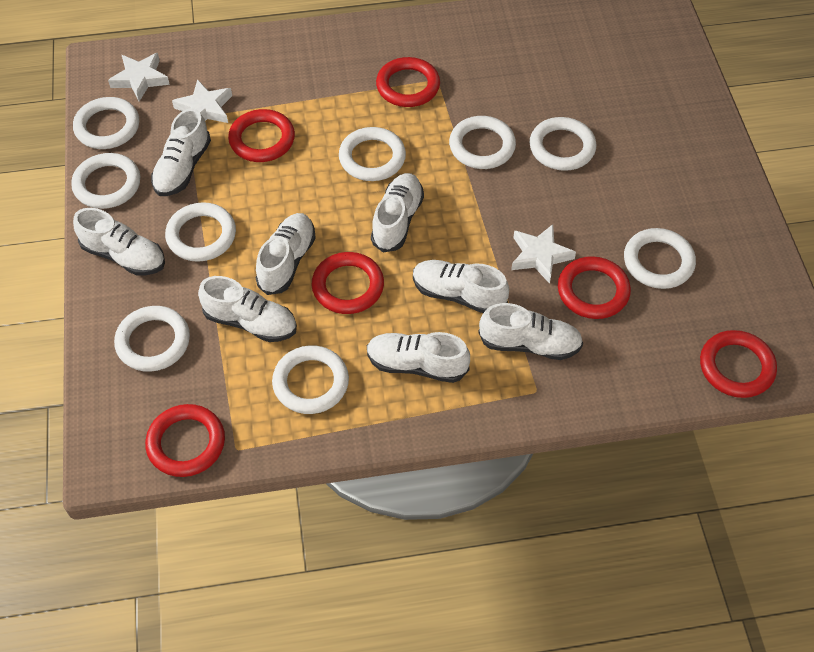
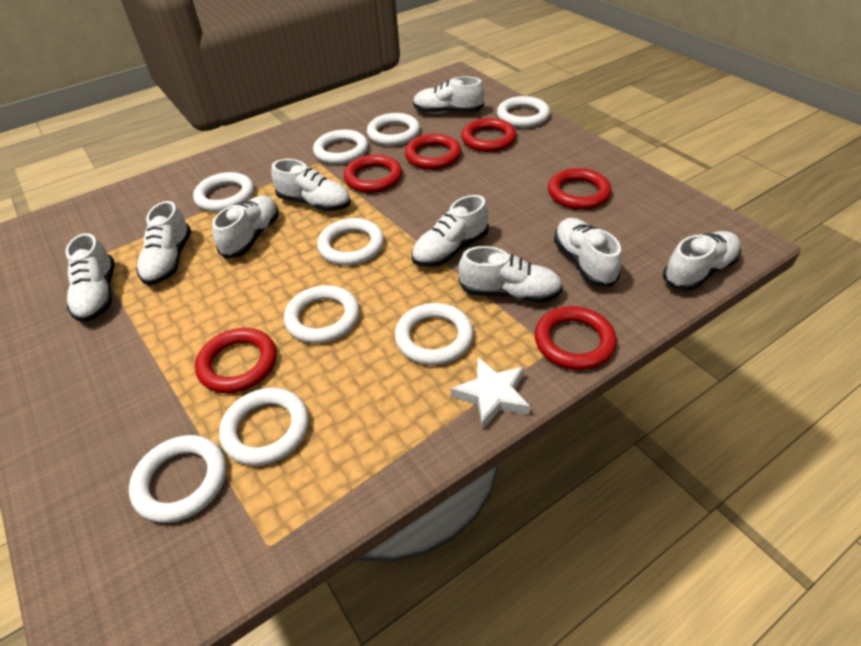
white shoe: 8 -> 9
white star: 3 -> 1

